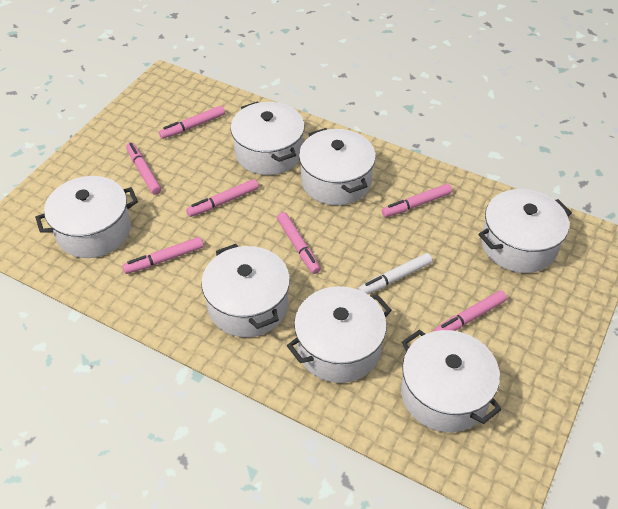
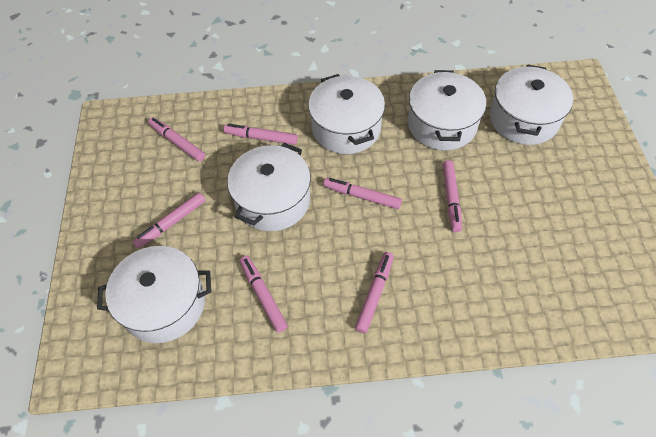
white marker: 1 -> 0
white pot: 7 -> 5

